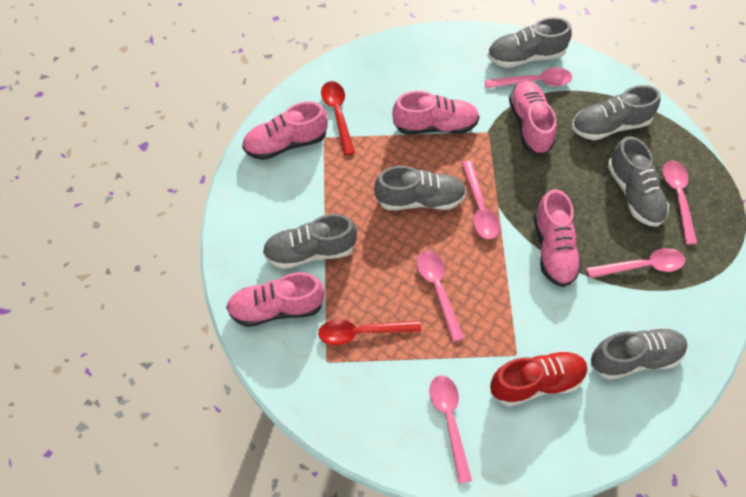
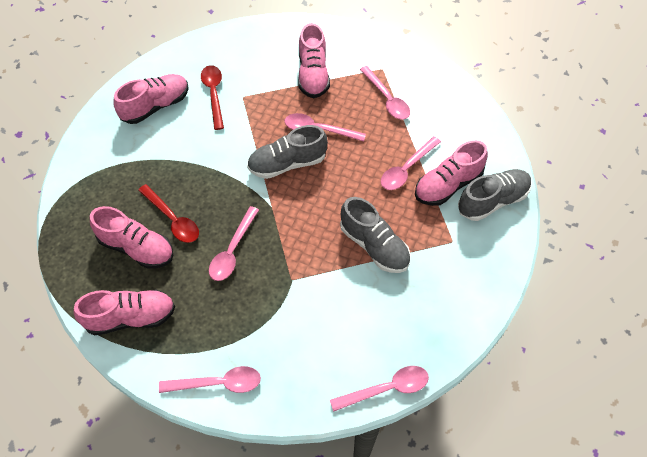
grey shoe: 6 -> 3
red shoe: 1 -> 0

